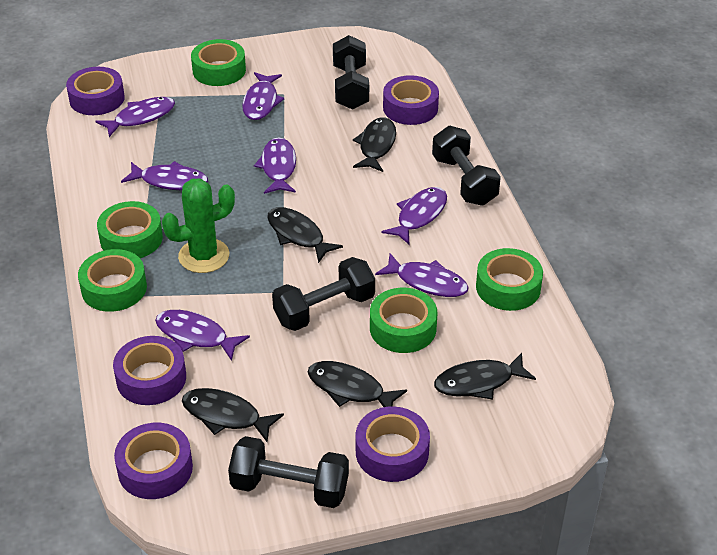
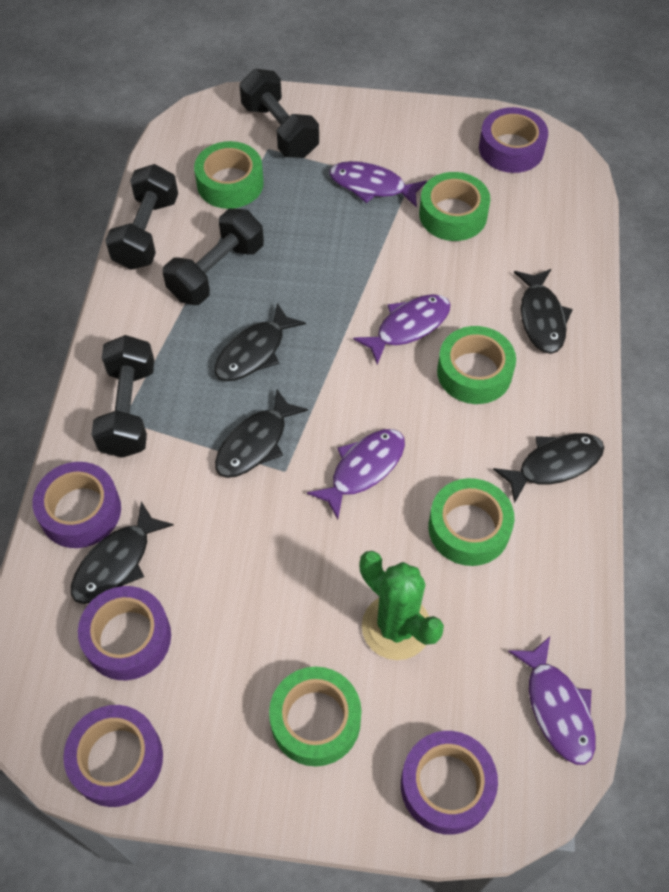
purple fish: 7 -> 4

